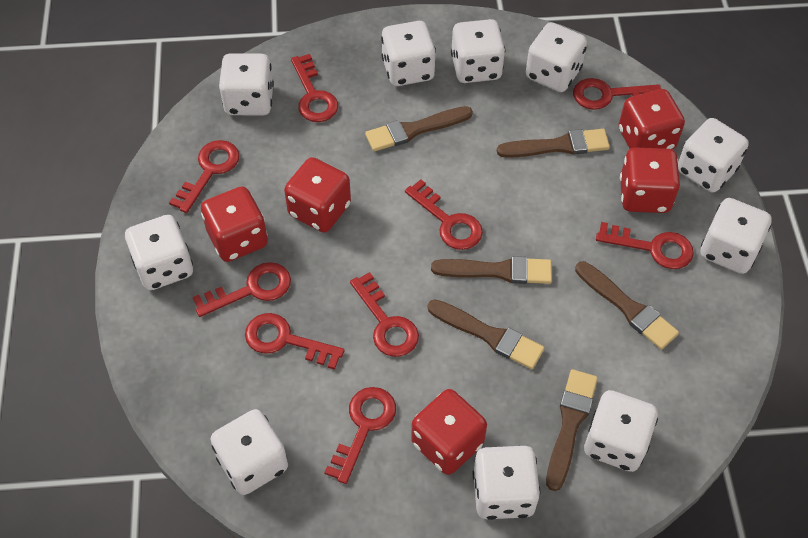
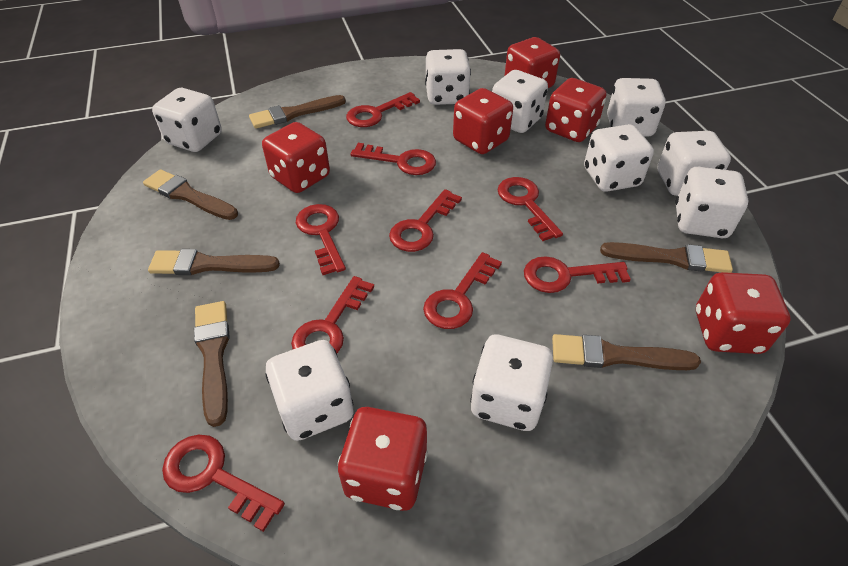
red dice: 5 -> 6
white dice: 10 -> 9

